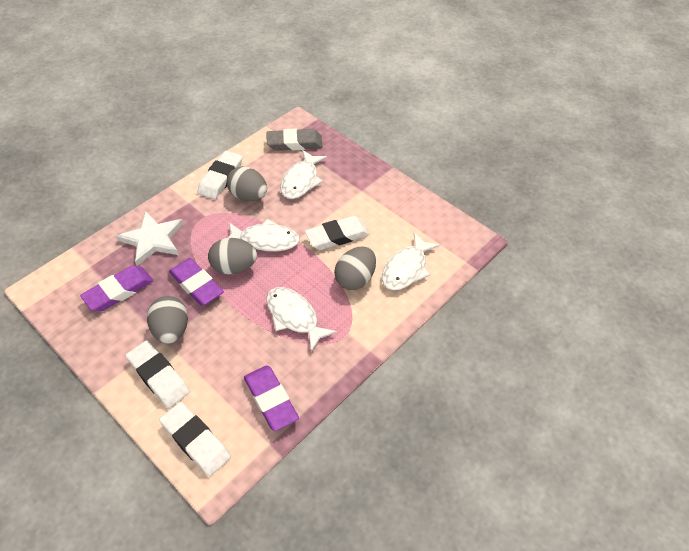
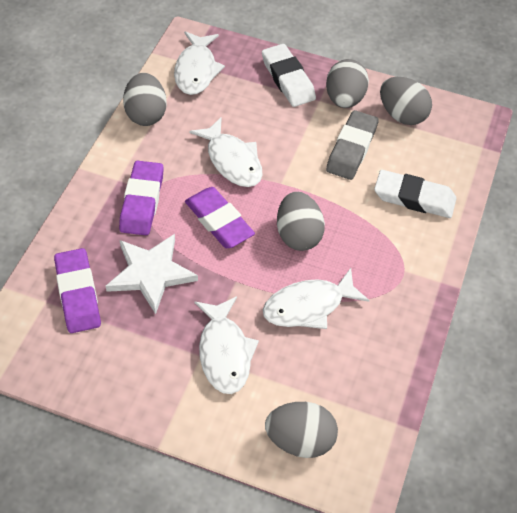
grey egg: 4 -> 5
white eraser: 4 -> 2

